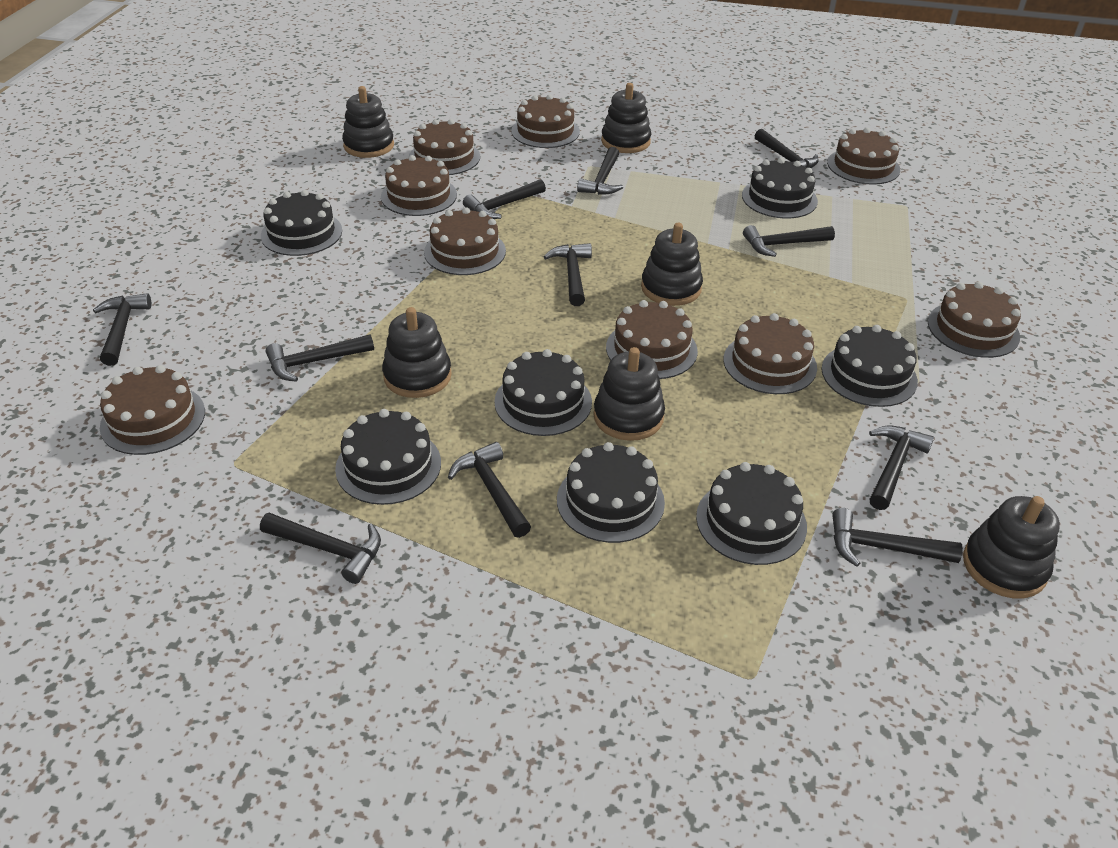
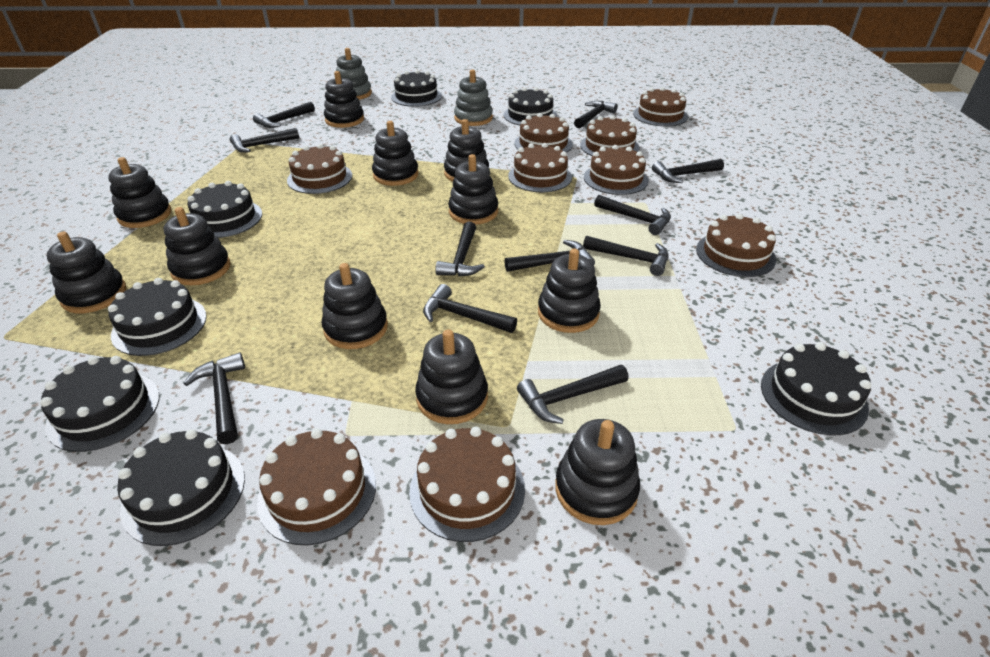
black stacking toy: 6 -> 11
grey stacking toy: 0 -> 2

